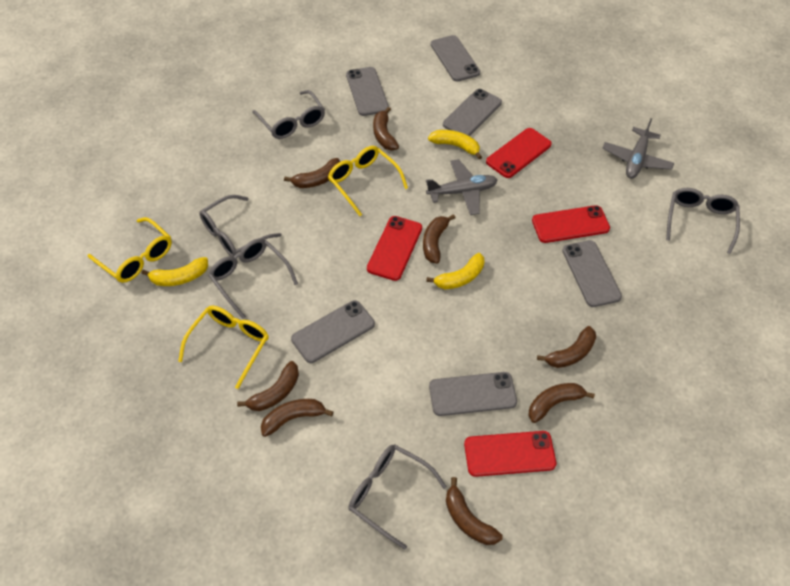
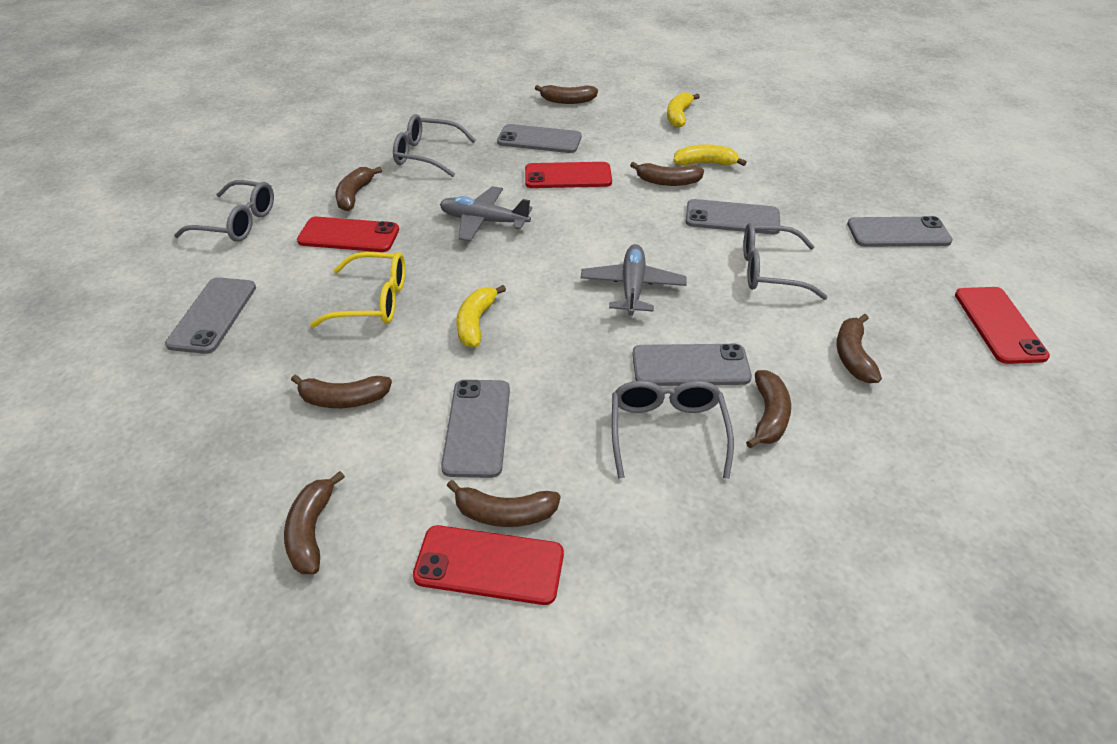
grey glasses: 5 -> 4
yellow glasses: 3 -> 1

